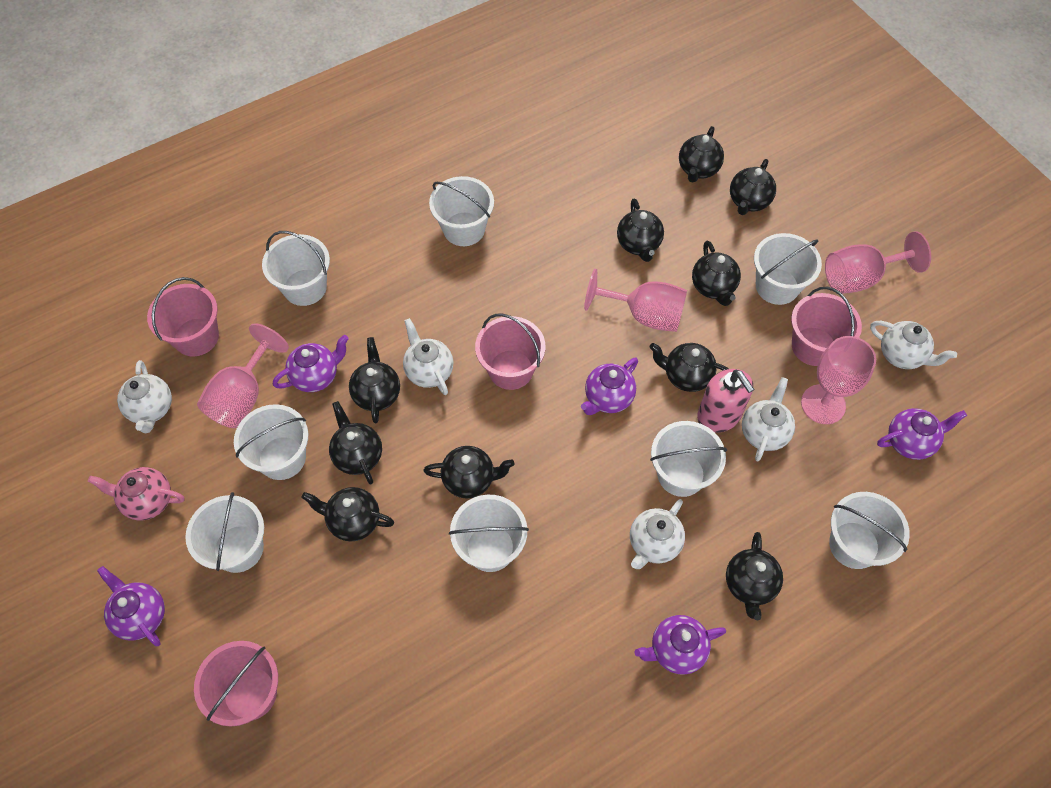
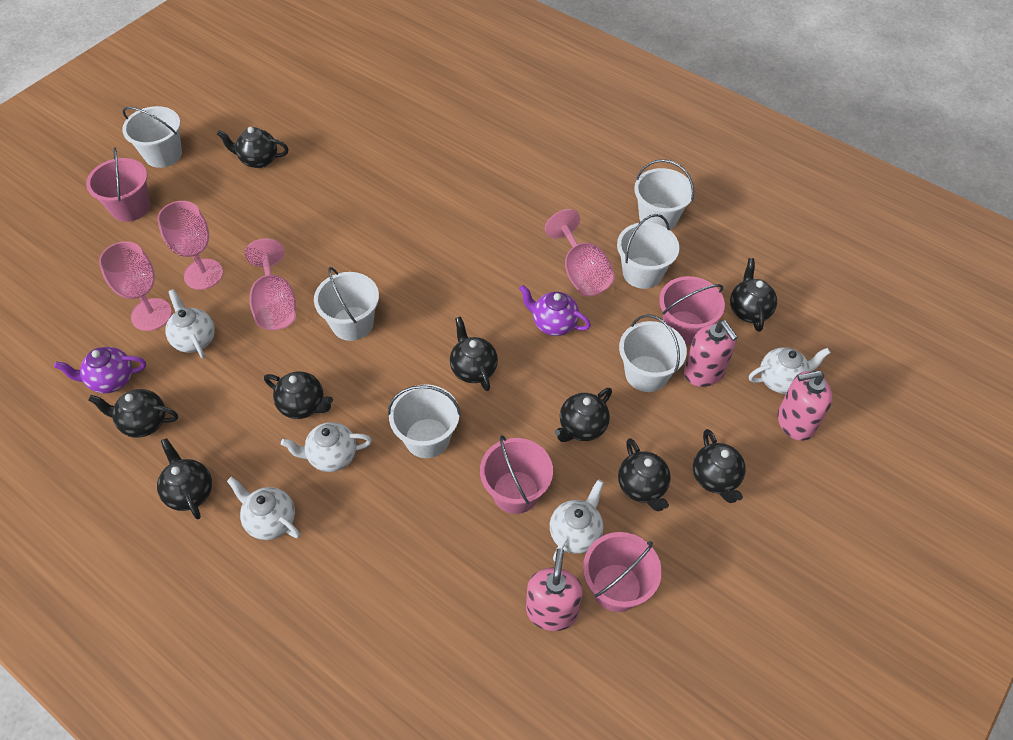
black teapot: 10 -> 9
pink soap dispenser: 1 -> 3
pink teapot: 1 -> 0
purple teapot: 5 -> 2
white bucket: 8 -> 6

